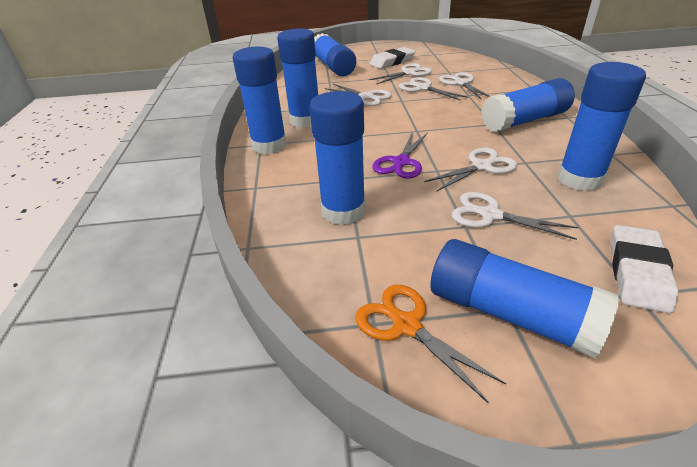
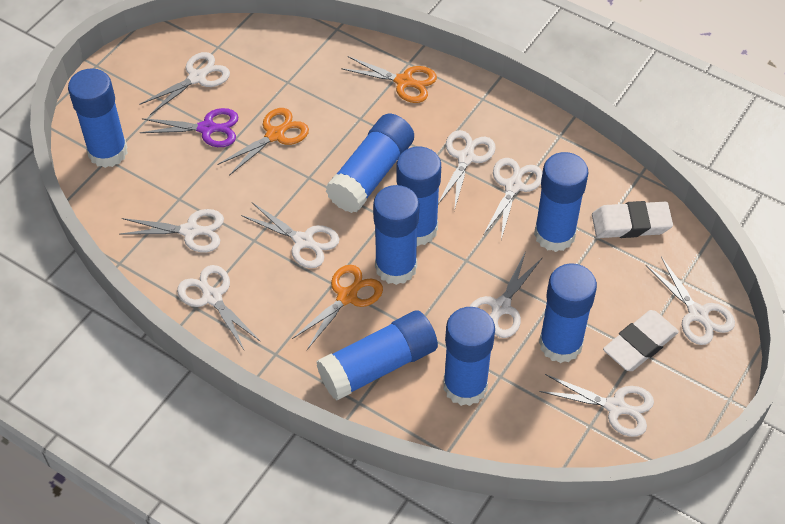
blue glue stick: 7 -> 8
orange scissors: 1 -> 3
white scissors: 6 -> 9

